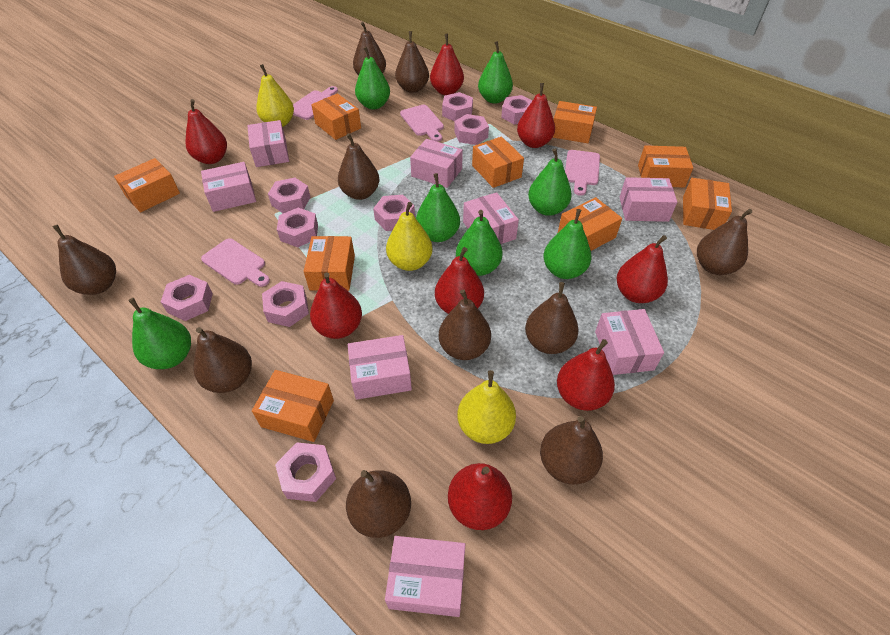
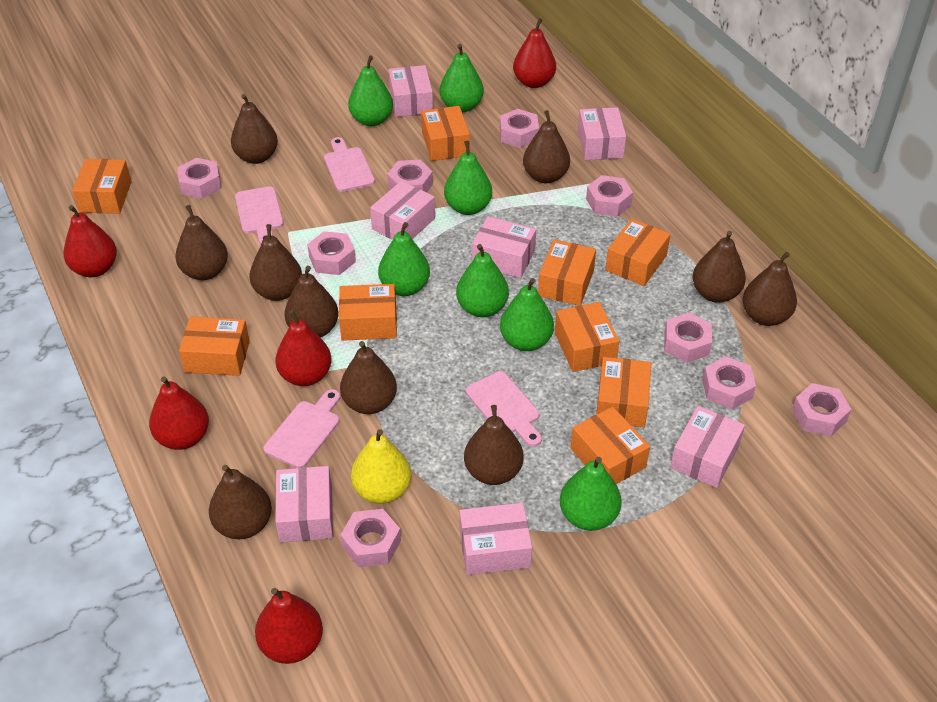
pink box: 8 -> 7
red pear: 8 -> 5
yellow pear: 3 -> 1

